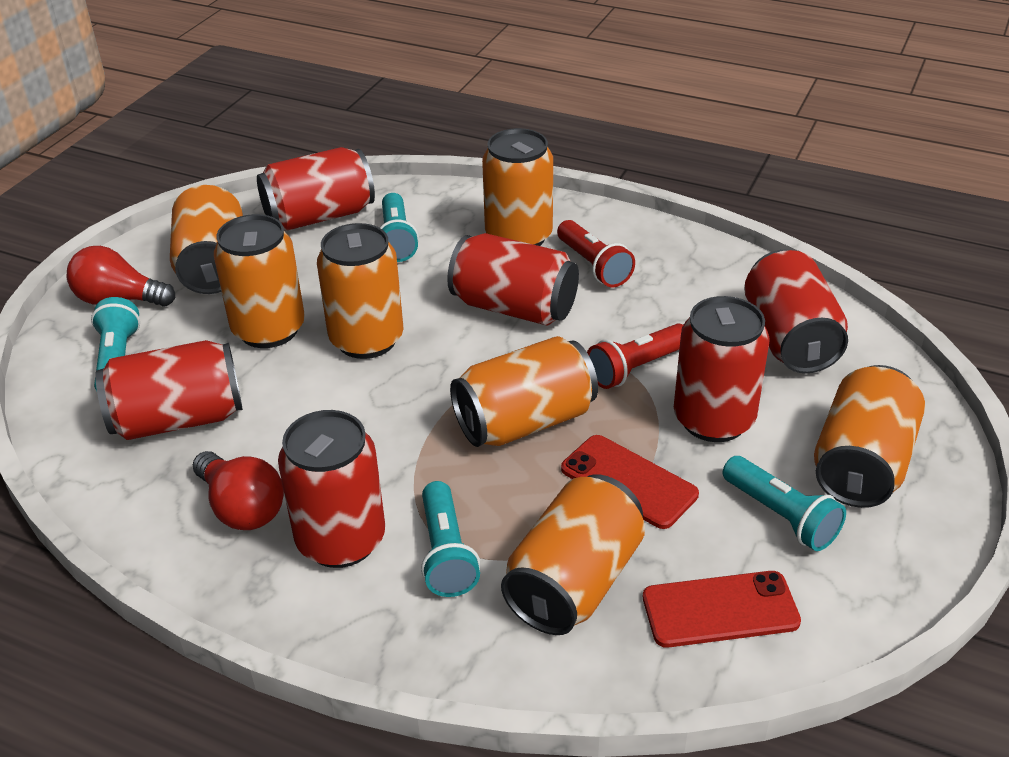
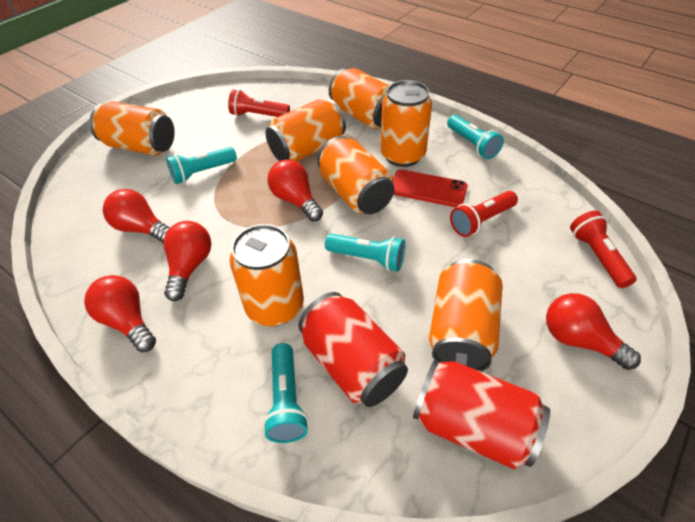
red can: 6 -> 2
red flashlight: 2 -> 3
red light bulb: 2 -> 5
red phone: 2 -> 1

